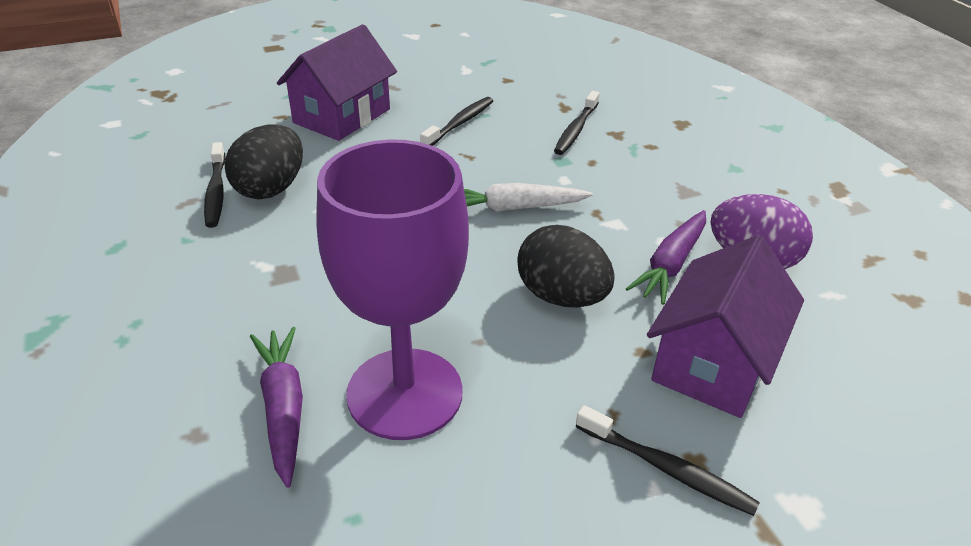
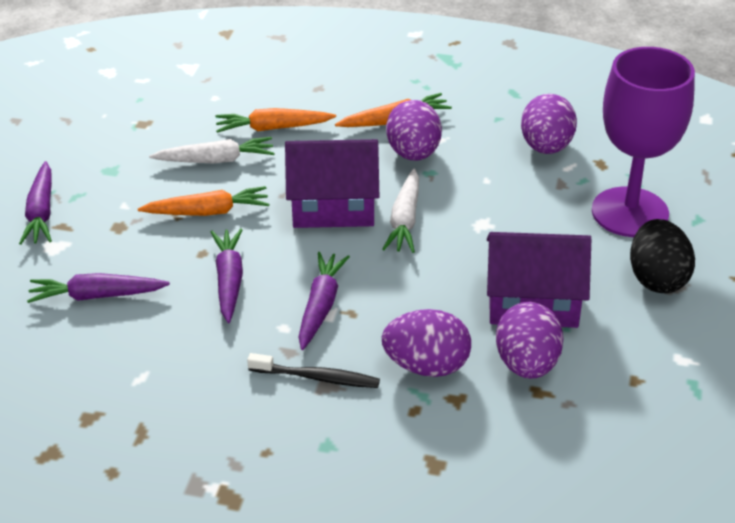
black egg: 2 -> 1
black toothbrush: 4 -> 1
orange carrot: 0 -> 3
purple carrot: 2 -> 4
purple egg: 1 -> 4
white carrot: 1 -> 2

